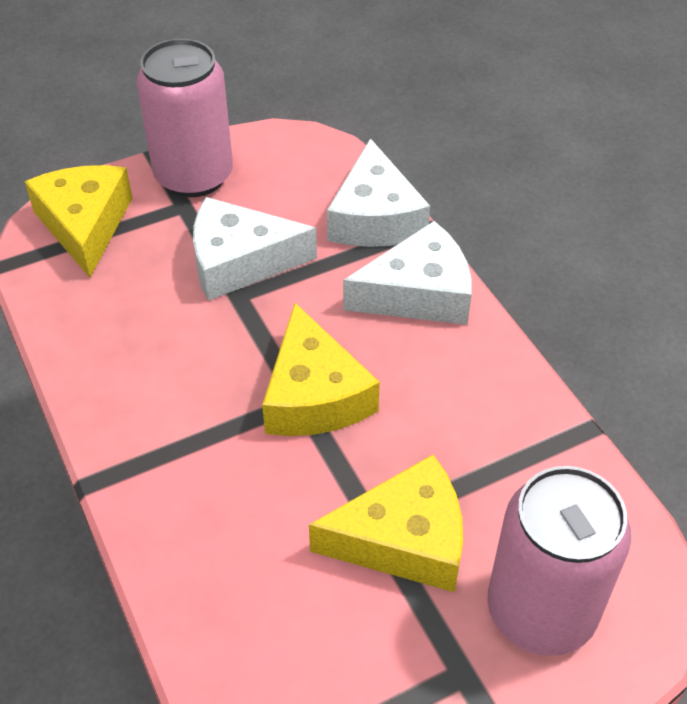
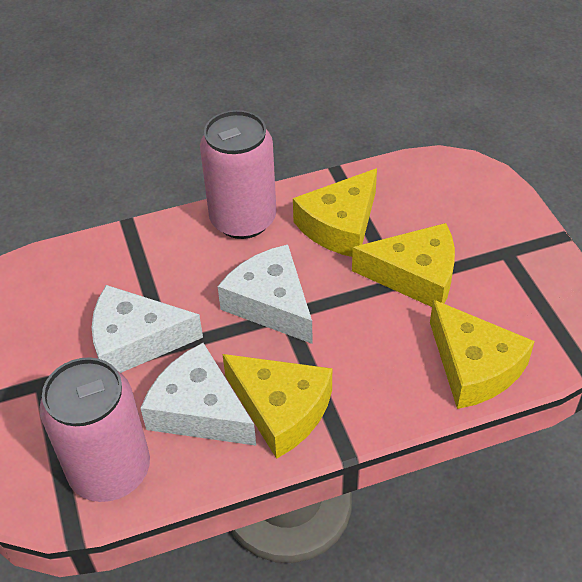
yellow cheese: 3 -> 4

